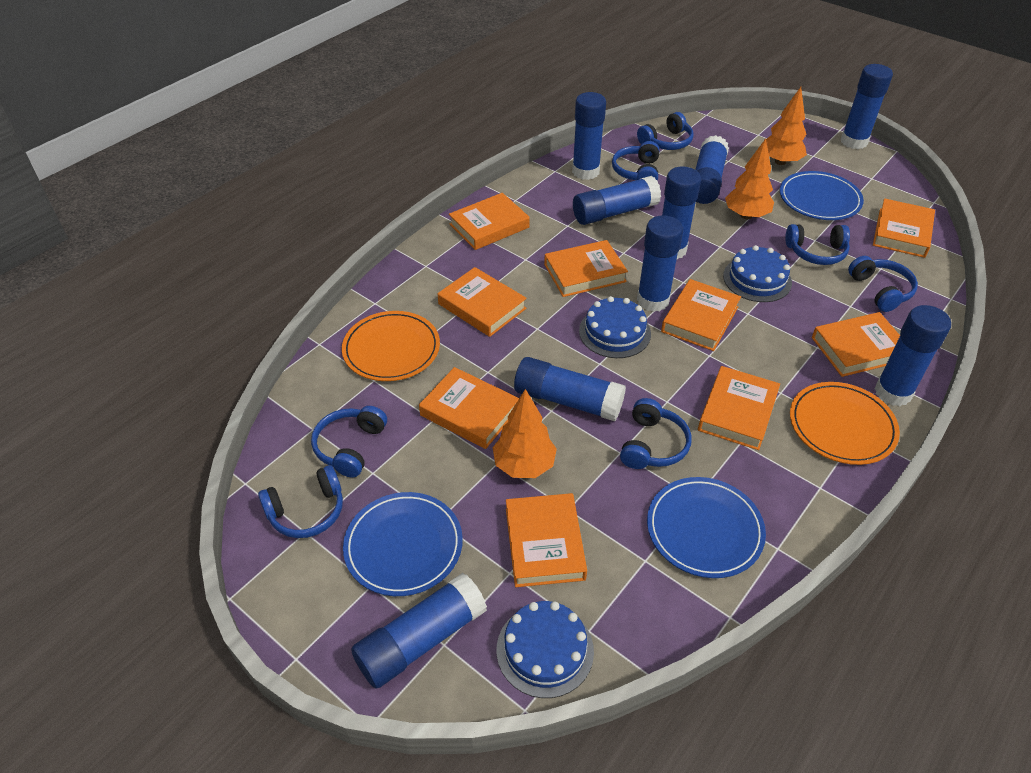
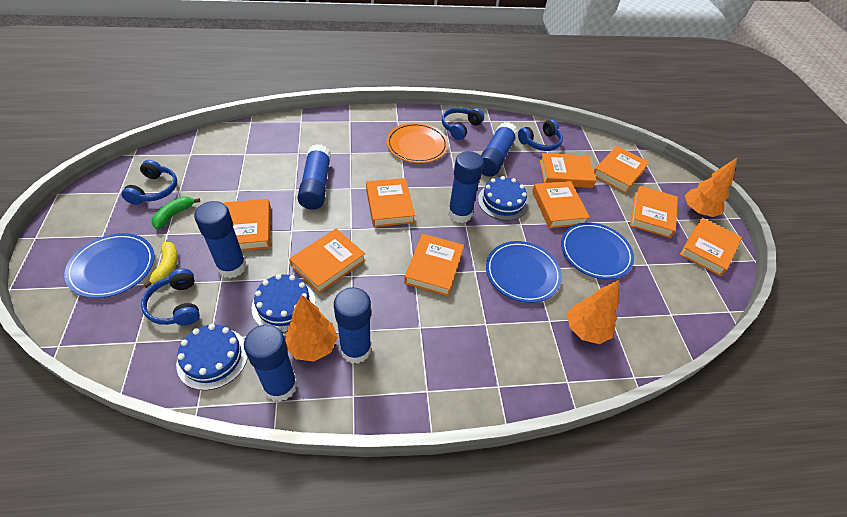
blue glue stick: 9 -> 6
blue headphones: 7 -> 4
green banana: 0 -> 1
orange plate: 2 -> 1
yellow banana: 0 -> 1

